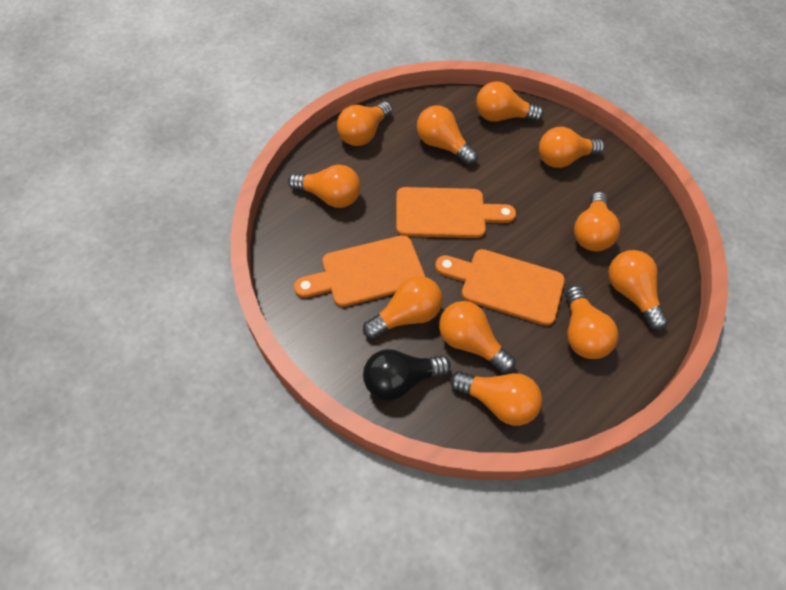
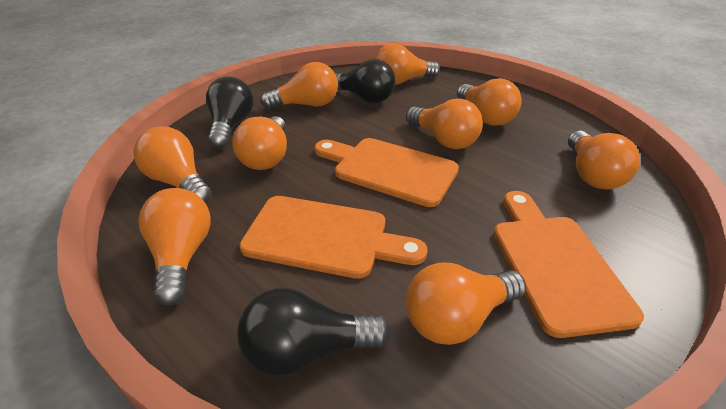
black light bulb: 1 -> 3
orange light bulb: 11 -> 9

